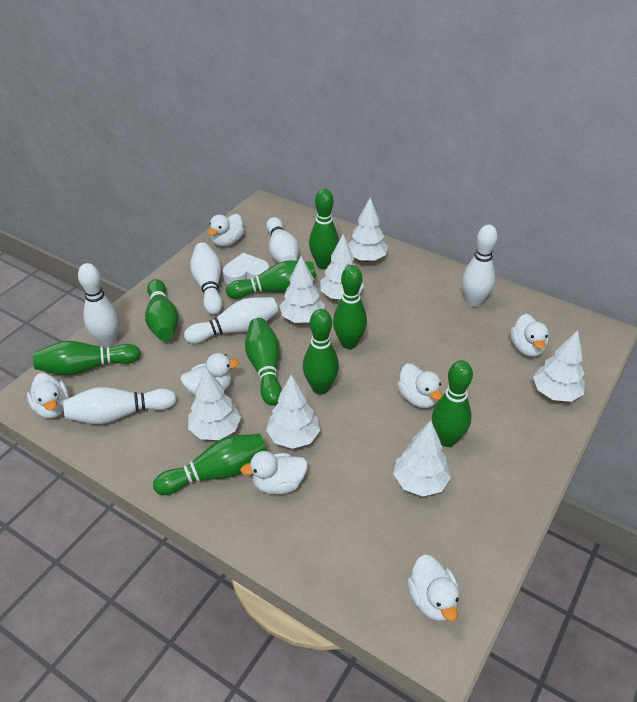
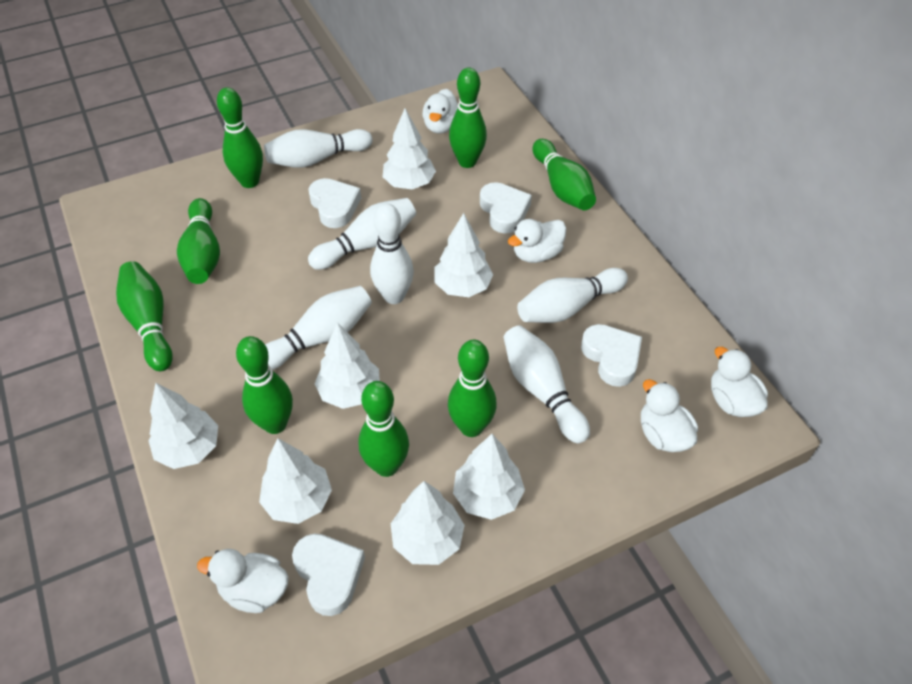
green bowling pin: 9 -> 8
white duck: 7 -> 5
white heart: 1 -> 4

